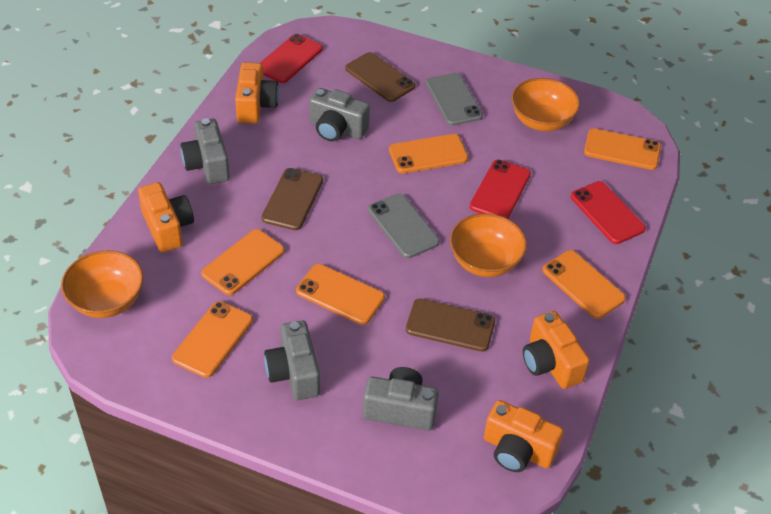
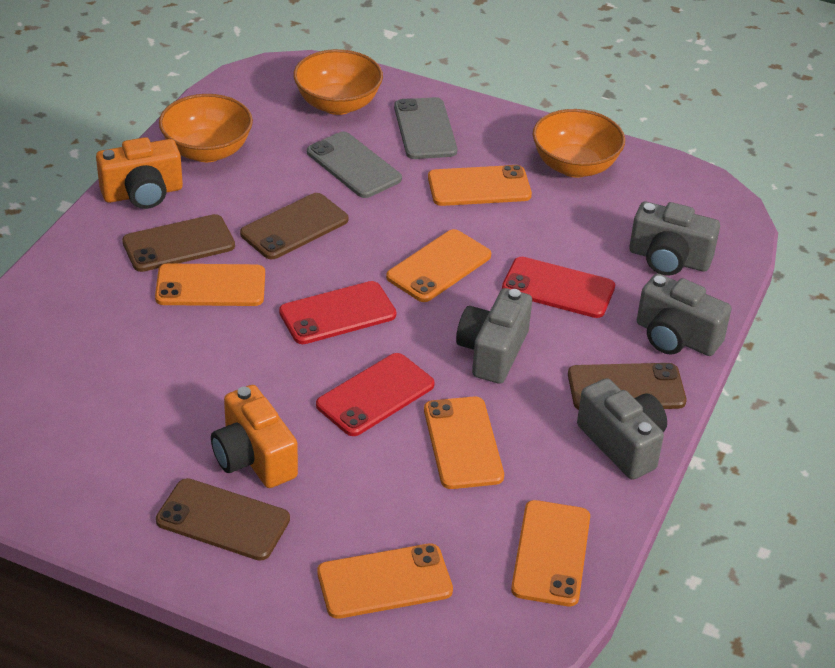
brown phone: 3 -> 4
orange camera: 4 -> 2

